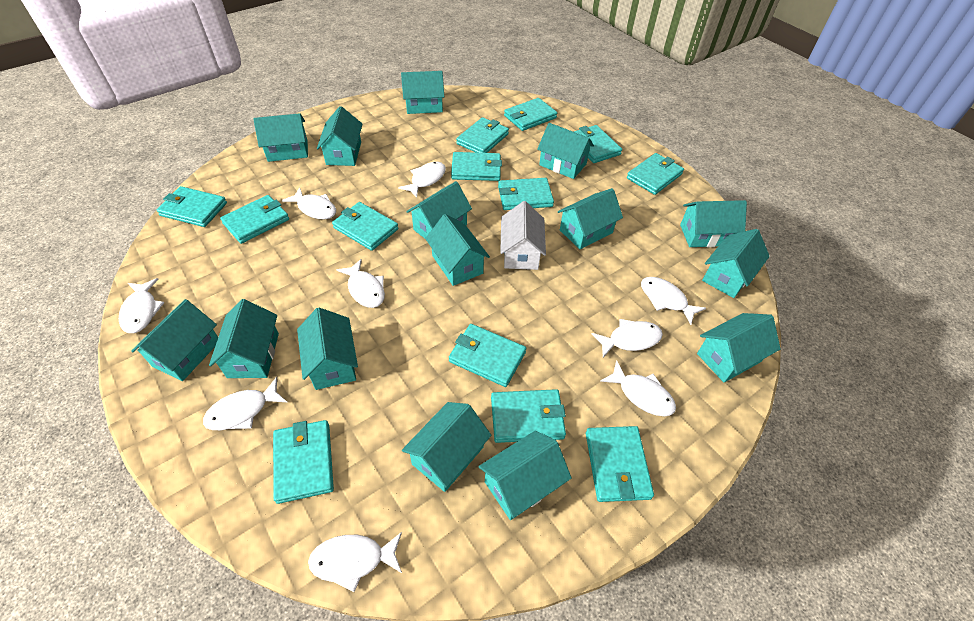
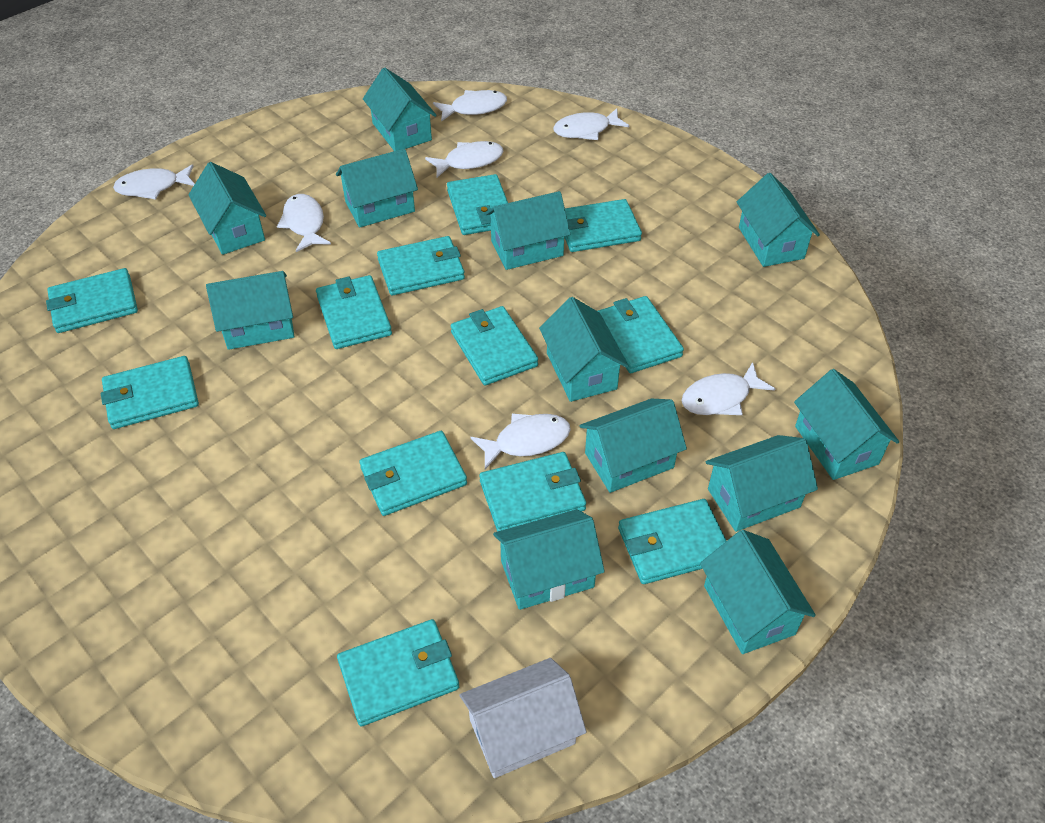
turquoise house: 15 -> 12
turquoise wallet: 13 -> 12
white fish: 9 -> 7

